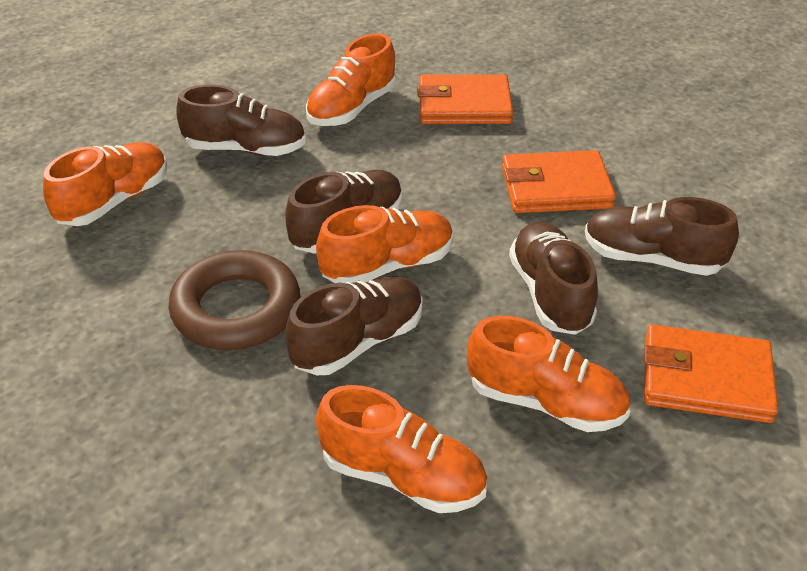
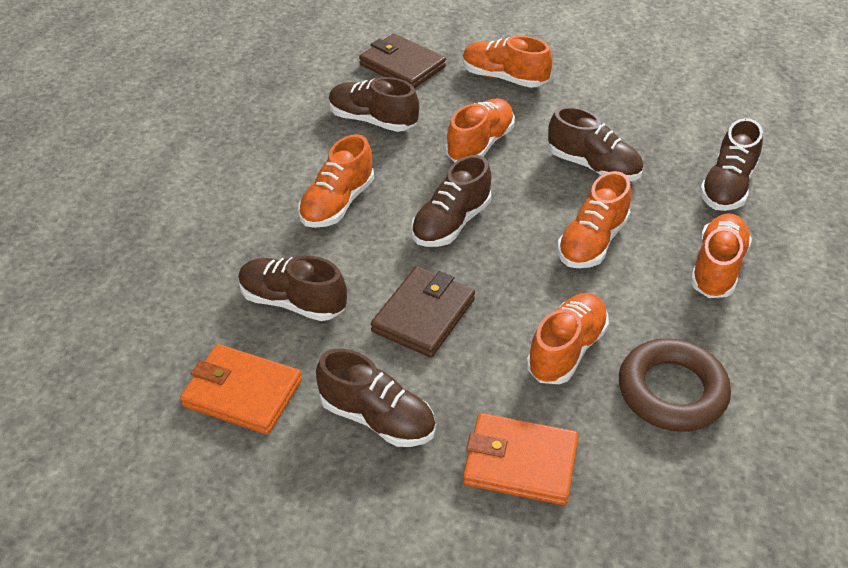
brown shoe: 5 -> 6
brown wallet: 0 -> 2
orange shoe: 5 -> 6
orange wallet: 3 -> 2

